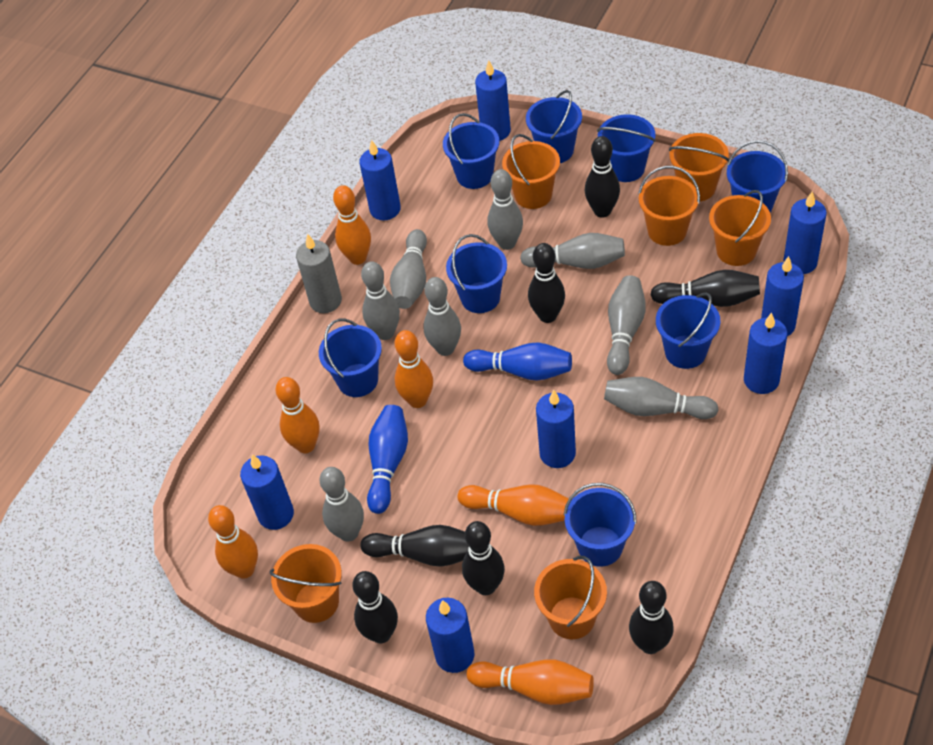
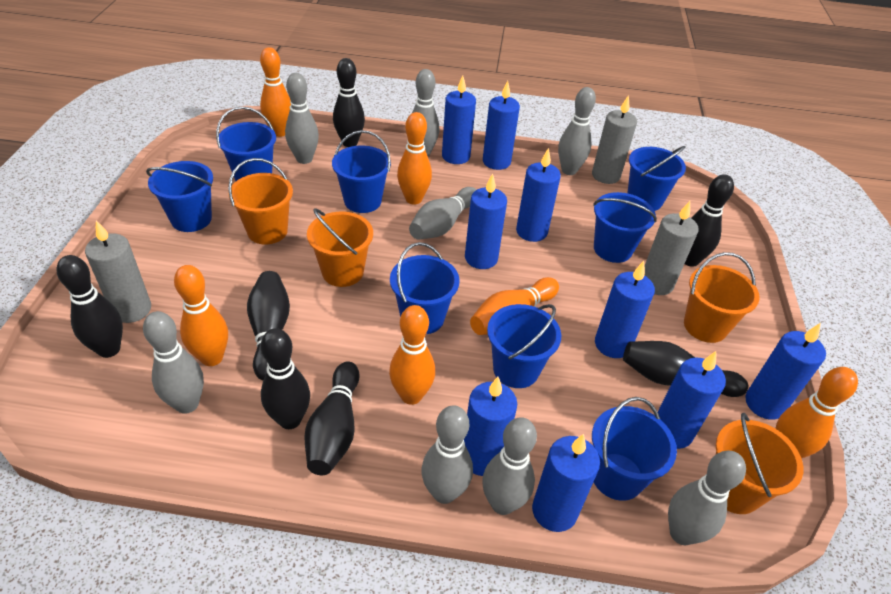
blue bowling pin: 2 -> 0
blue candle: 8 -> 9
grey candle: 1 -> 3
orange bucket: 6 -> 4

